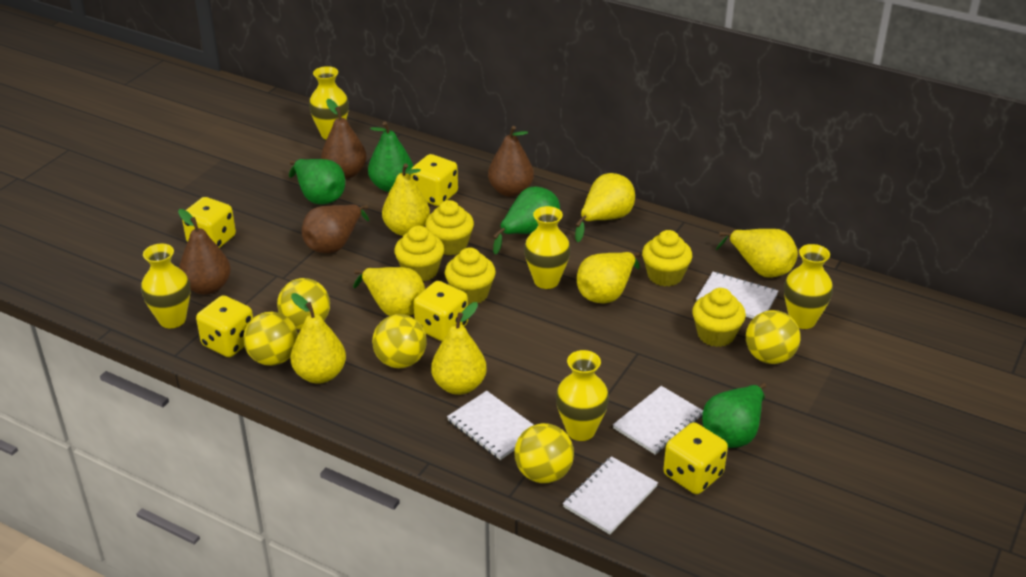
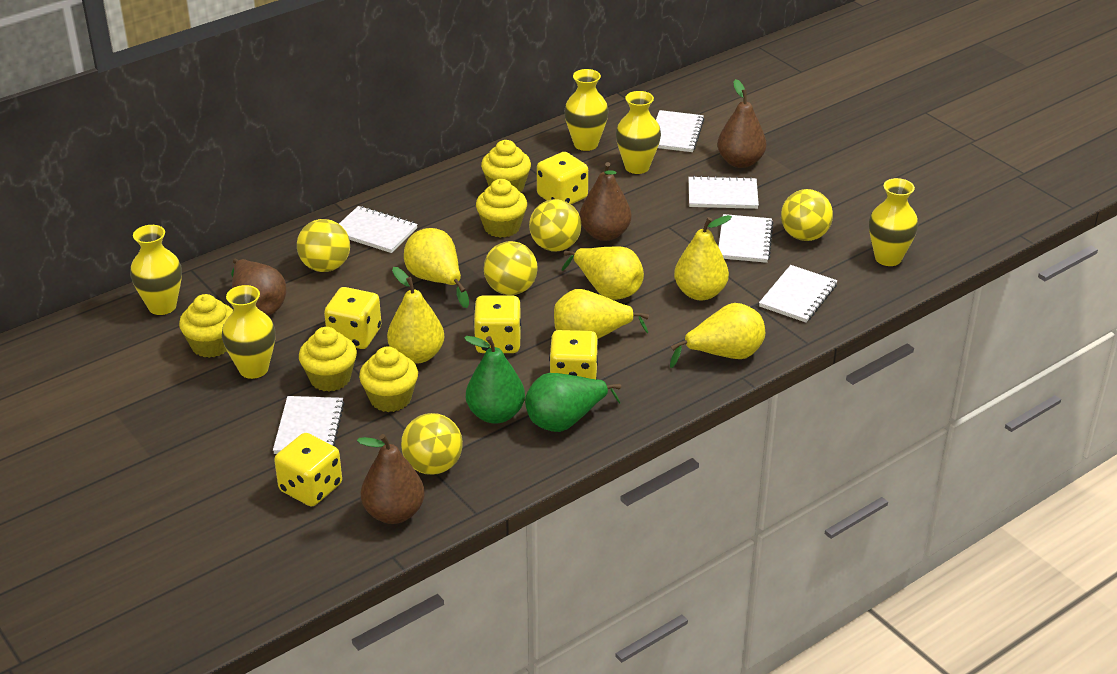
green pear: 4 -> 2
white notebook: 4 -> 6
yellow pear: 7 -> 6

